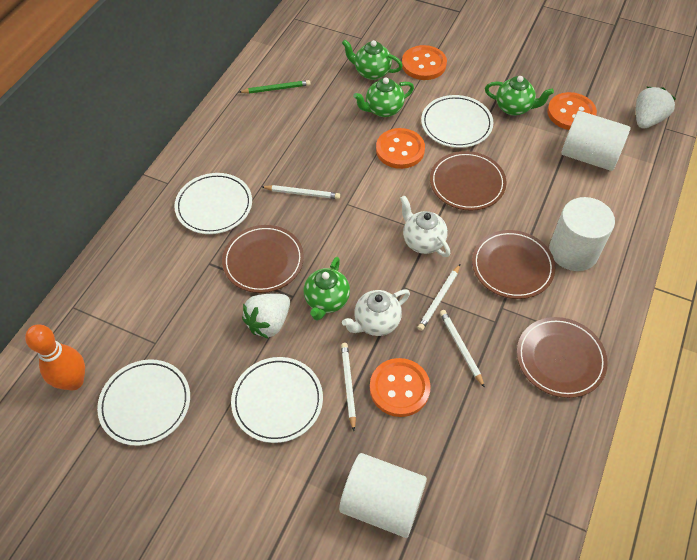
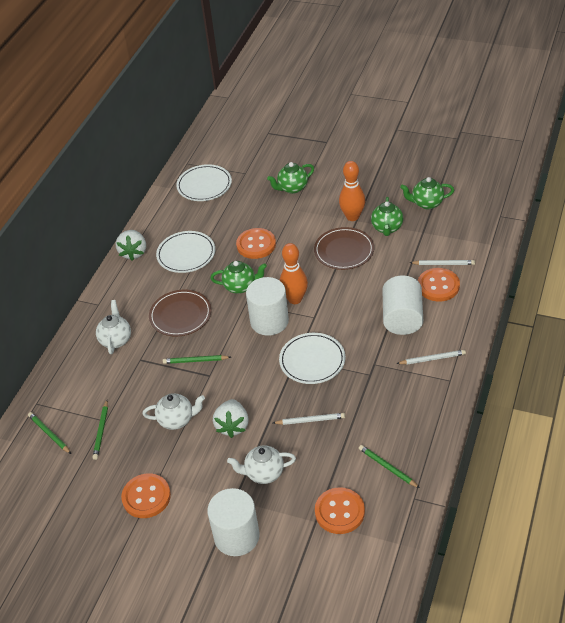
brown plate: 4 -> 2
green pencil: 1 -> 4
orange bowling pin: 1 -> 2
white pencil: 4 -> 3
white plate: 4 -> 3
white teapot: 2 -> 3

